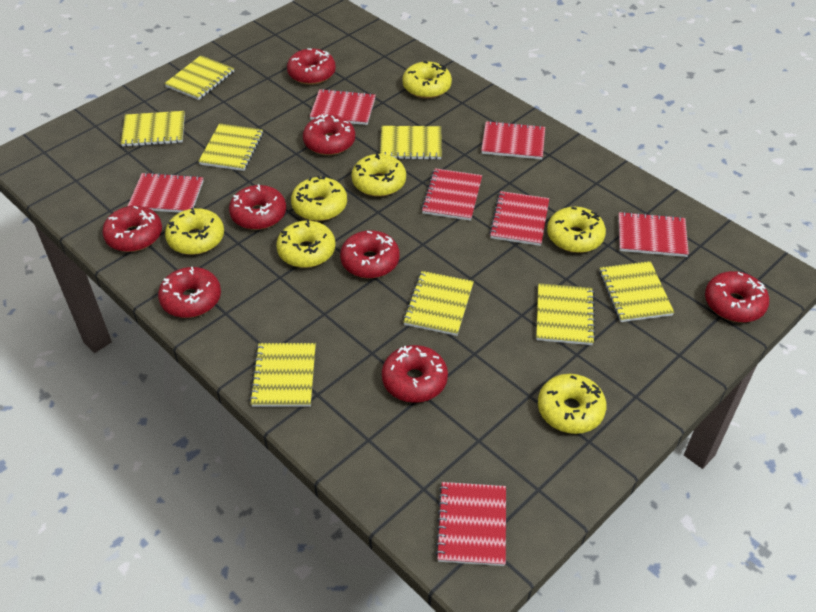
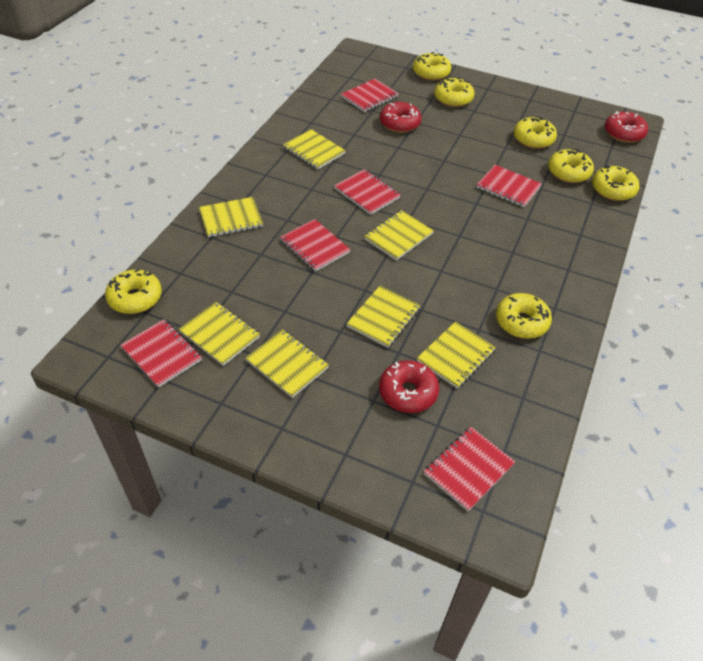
red donut: 8 -> 3
red notebook: 7 -> 6
yellow notebook: 8 -> 7

